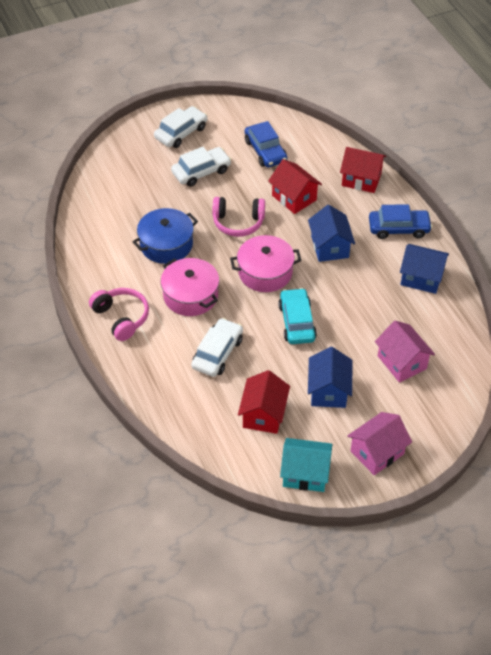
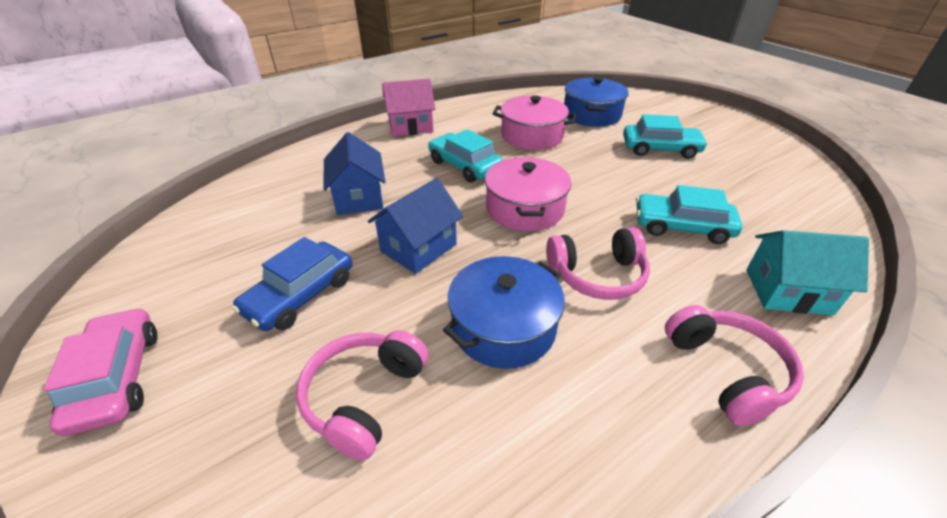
blue car: 2 -> 1
blue house: 3 -> 2
blue pot: 1 -> 2
pink car: 0 -> 1
pink headphones: 2 -> 3
pink house: 2 -> 1
red house: 3 -> 0
turquoise car: 1 -> 3
white car: 3 -> 0

